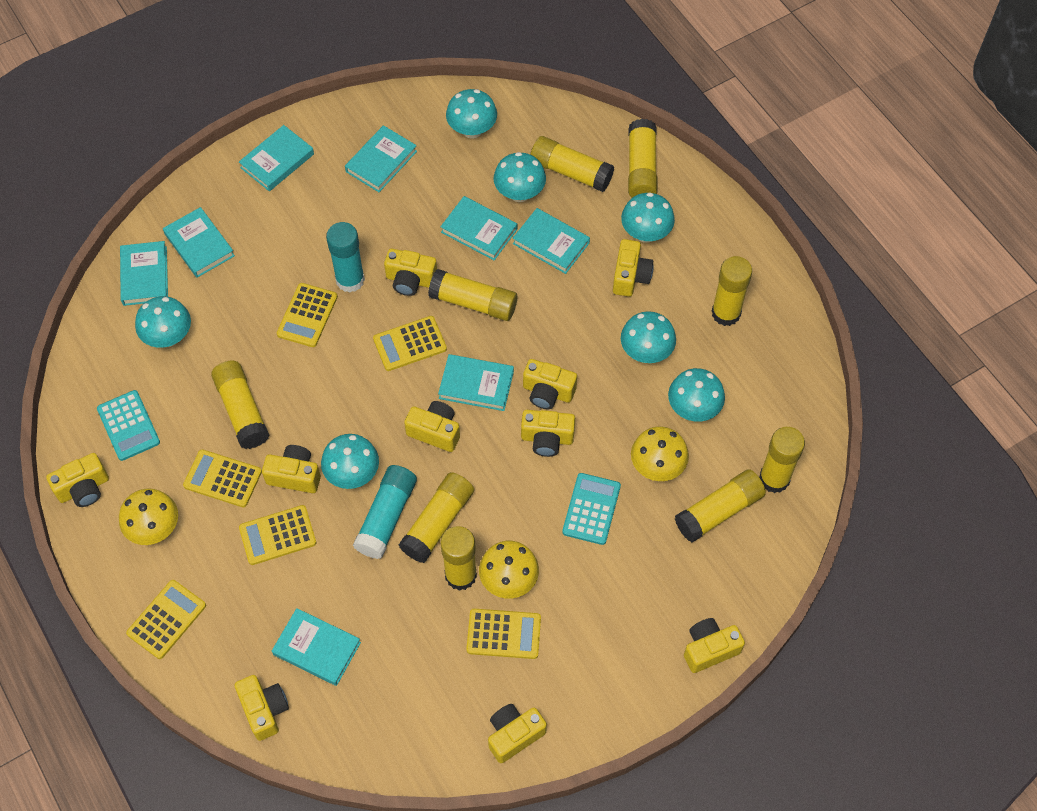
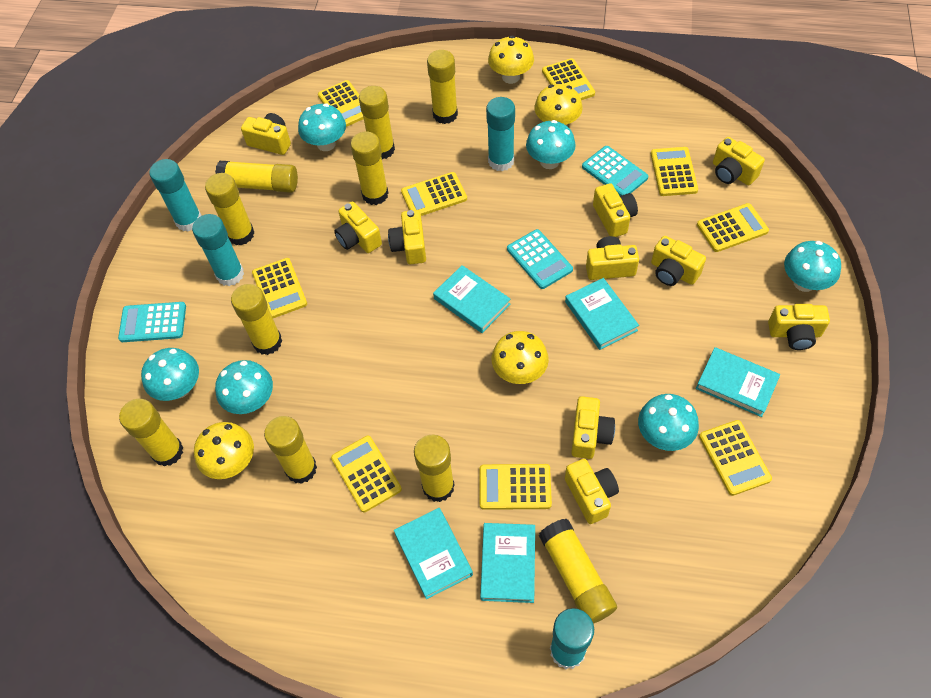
turquoise book: 8 -> 5
turquoise calculator: 2 -> 3
turquoise glue stick: 2 -> 4
turquoise mushroom: 7 -> 6
yellow calculator: 6 -> 9
yellow glue stick: 9 -> 10
yellow mushroom: 3 -> 4

